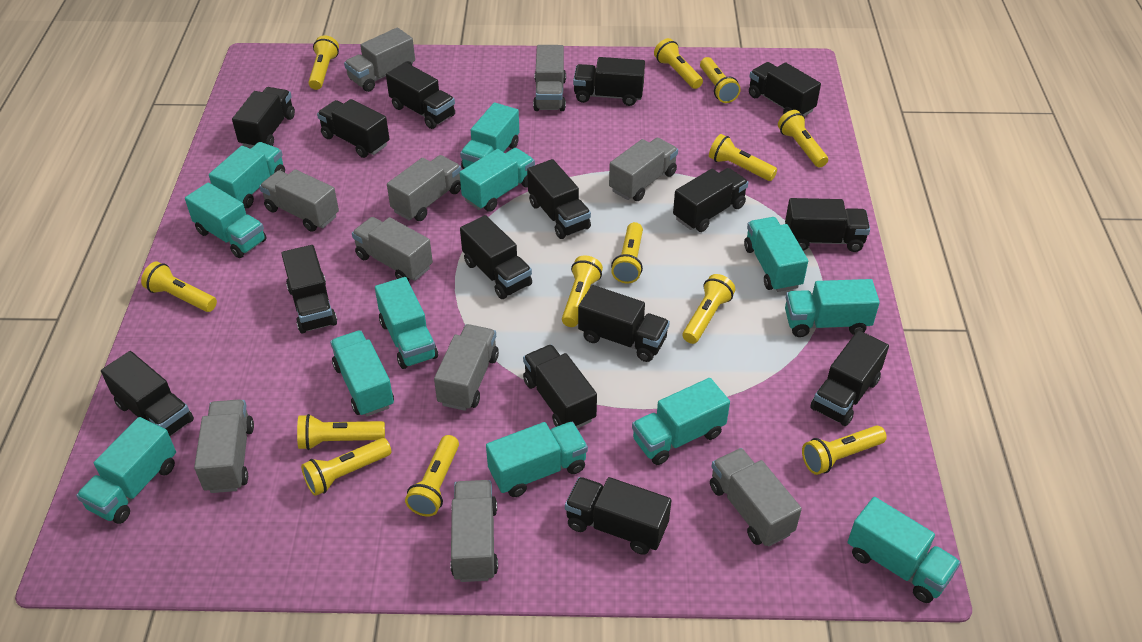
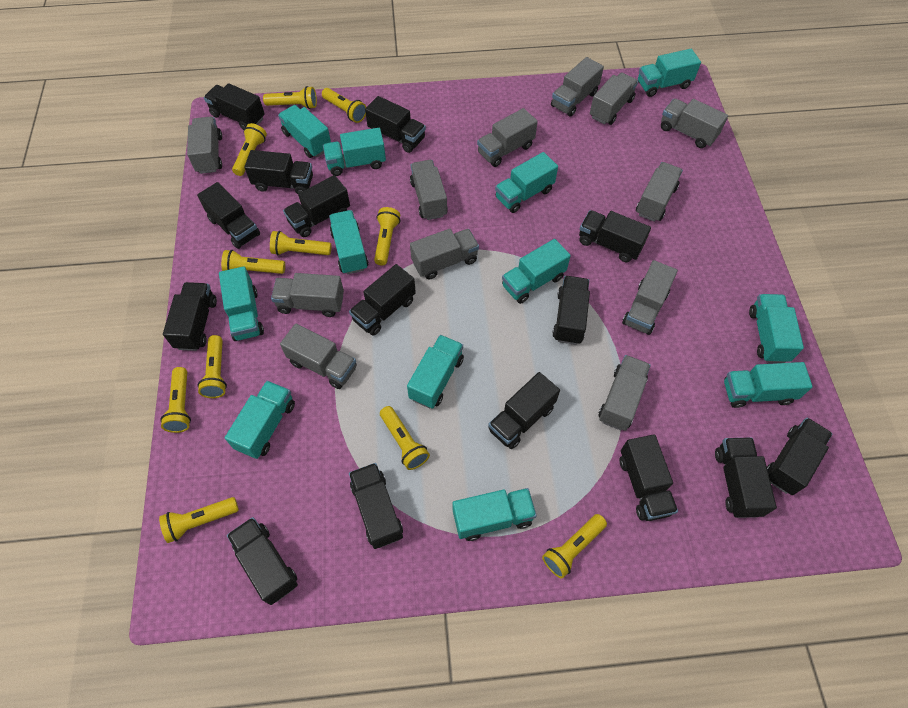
grey truck: 10 -> 12
yellow flashlight: 13 -> 11

